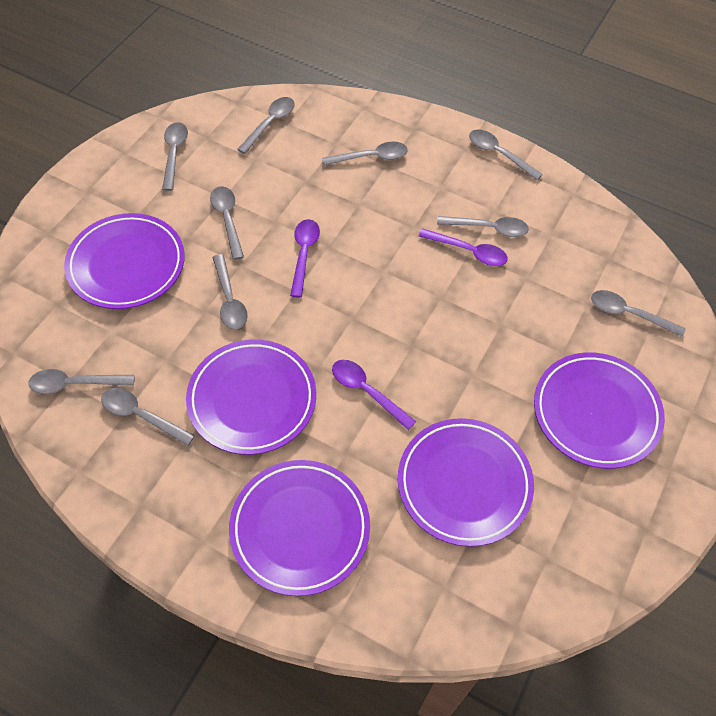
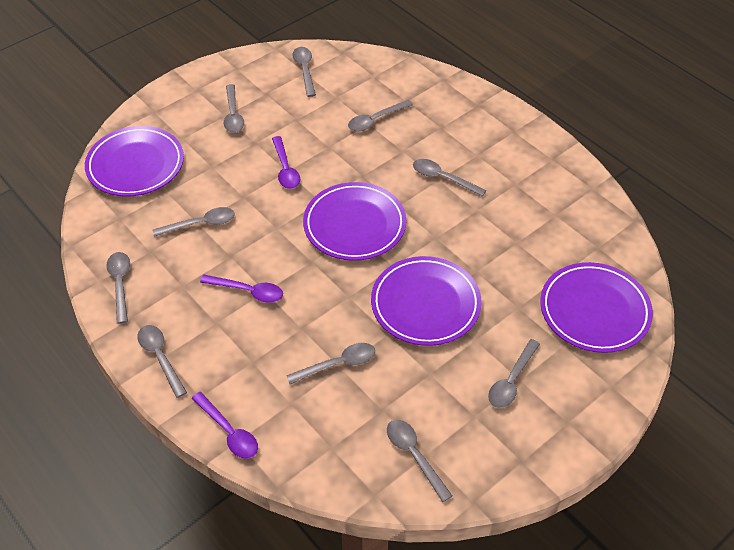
purple plate: 5 -> 4

